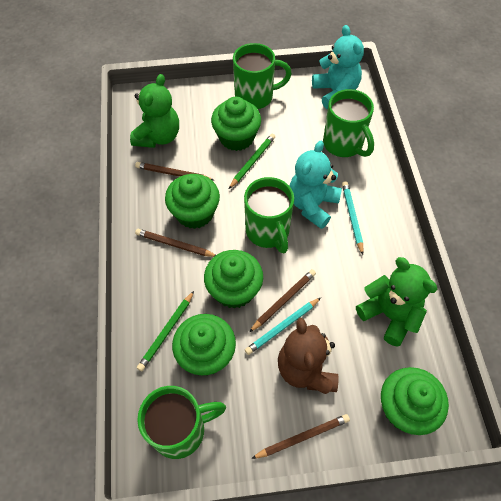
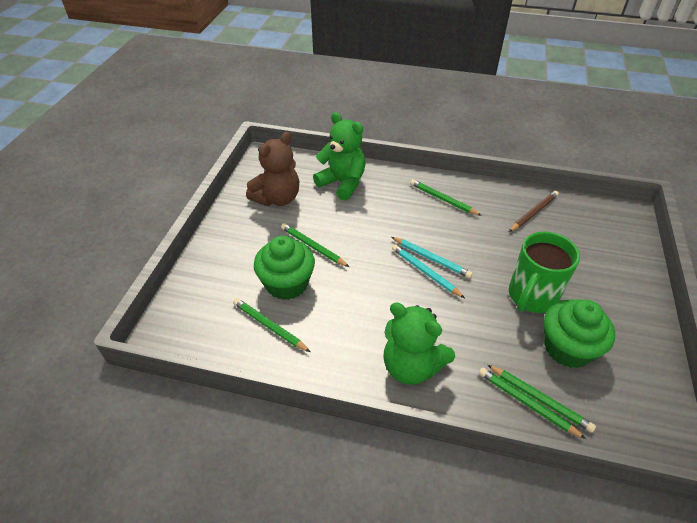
brown pencil: 4 -> 1
green cupcake: 5 -> 2
green mug: 4 -> 1
green pencil: 2 -> 5
turquoise teddy bear: 2 -> 0

